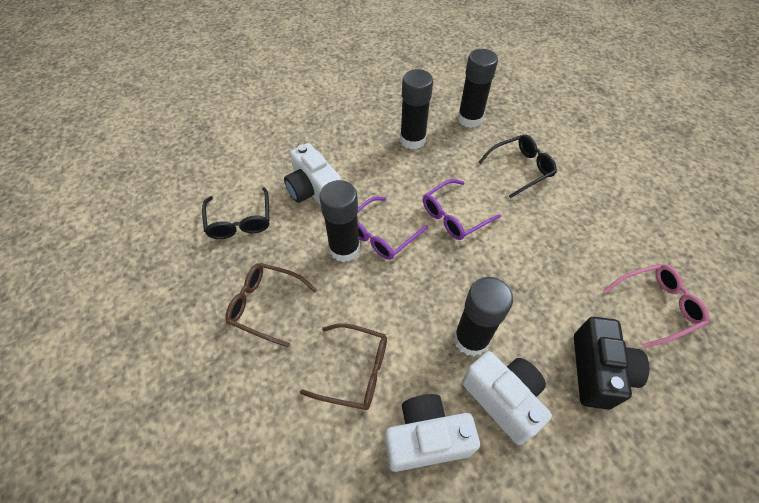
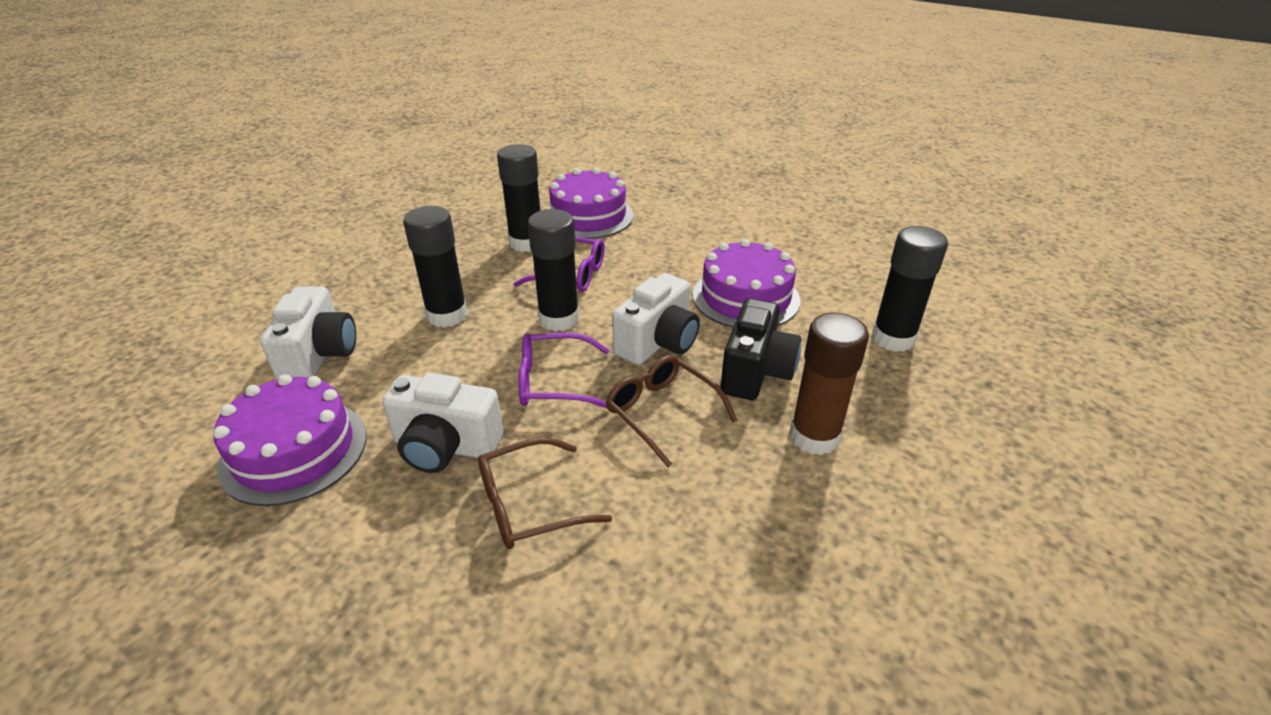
black glasses: 2 -> 0
brown glue stick: 0 -> 1
pink glasses: 1 -> 0
purple cake: 0 -> 3

